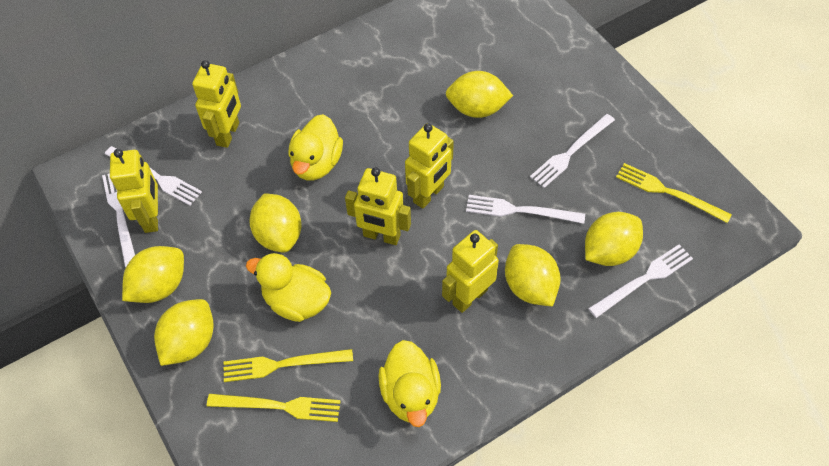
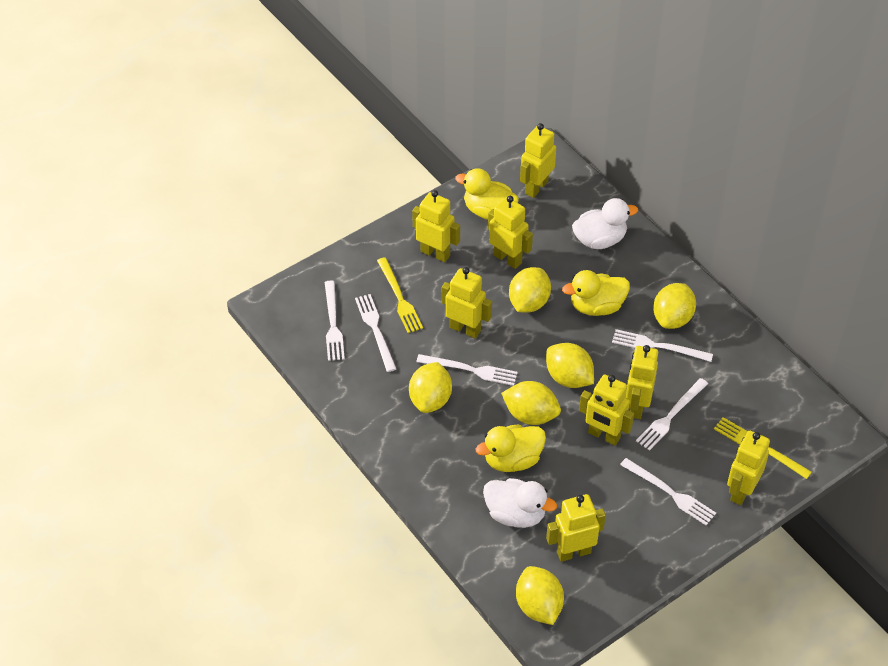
white duck: 0 -> 2
white fork: 5 -> 6
yellow fork: 3 -> 2
yellow robot: 5 -> 8

